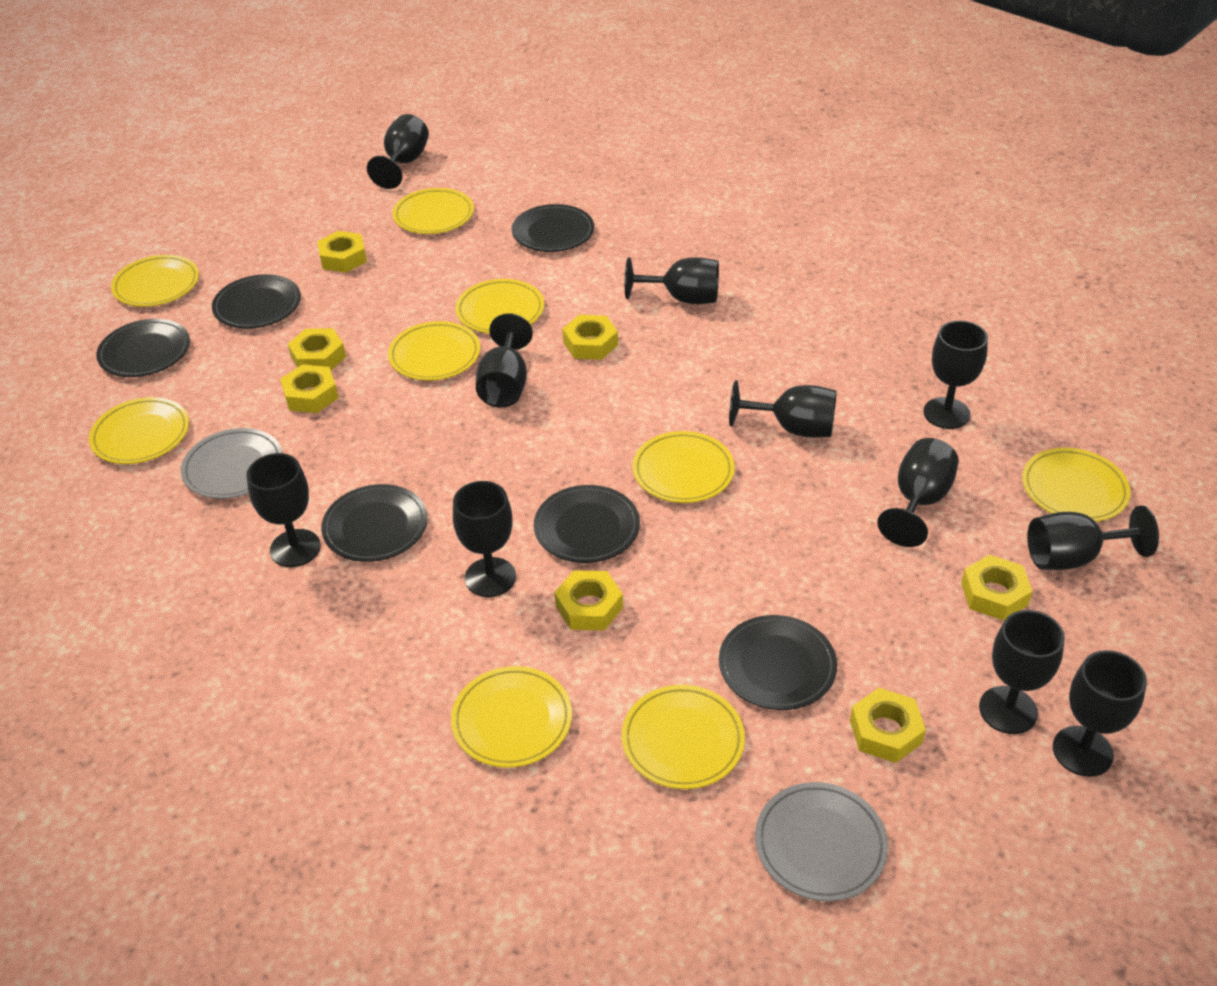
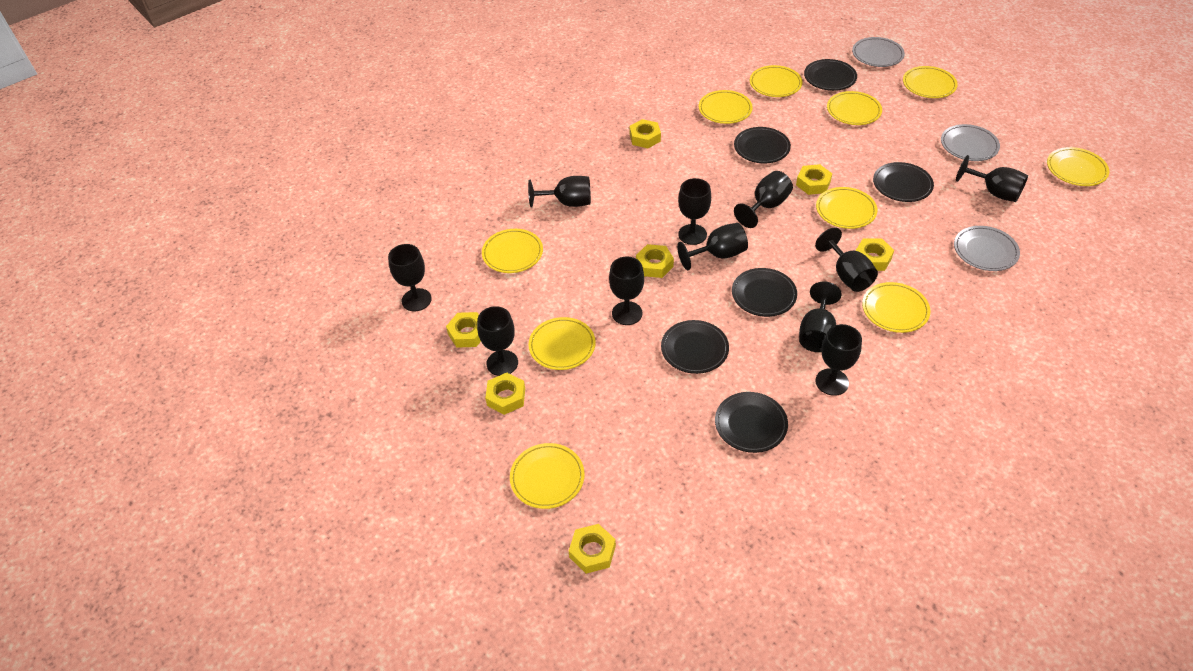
grey plate: 2 -> 3
yellow plate: 9 -> 10

